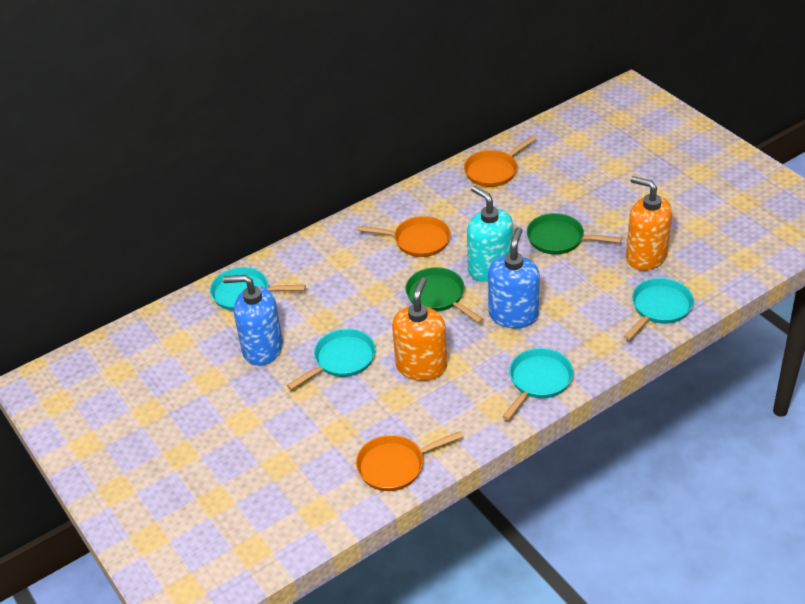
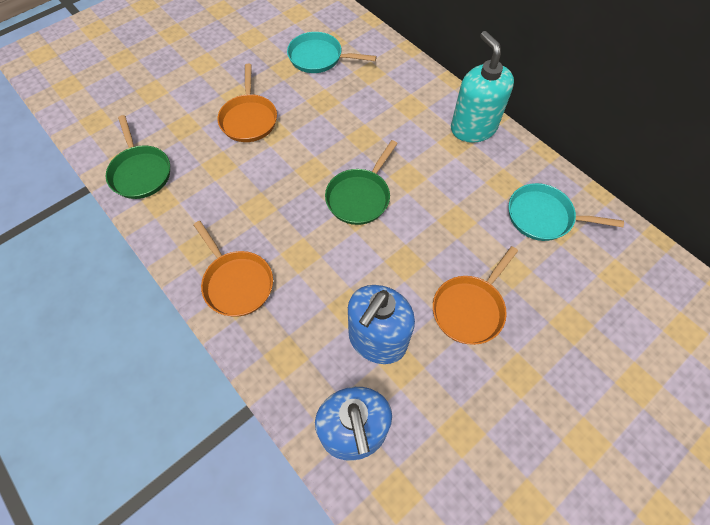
orange soap dispenser: 2 -> 0
turquoise pan: 4 -> 2

